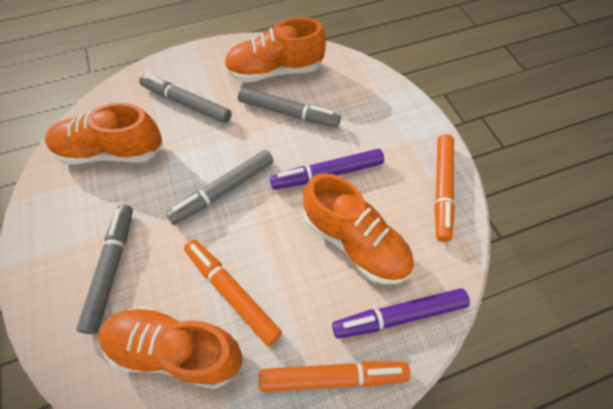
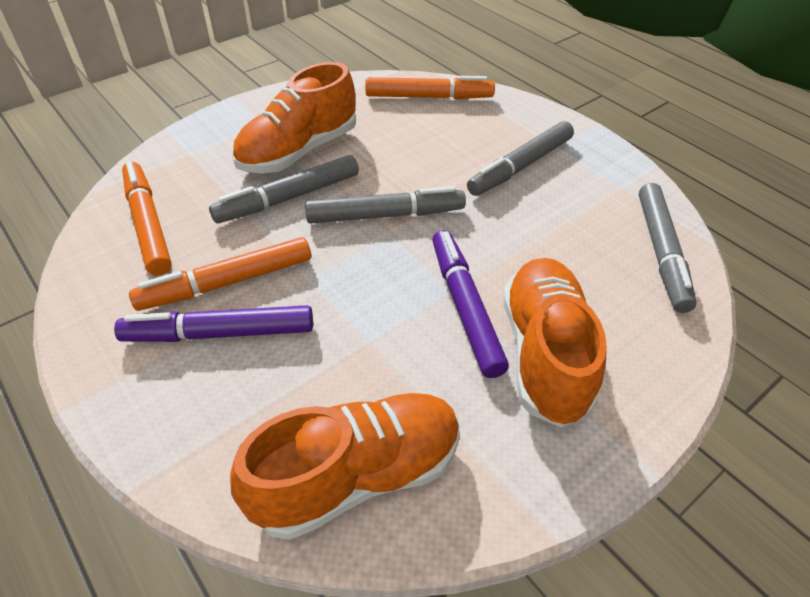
orange shoe: 4 -> 3

